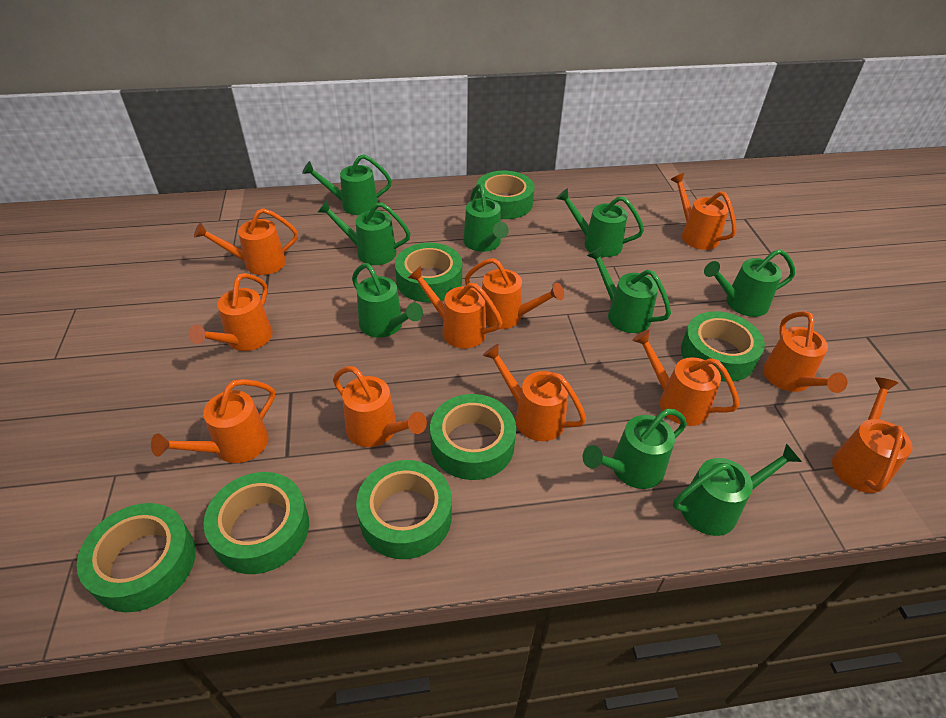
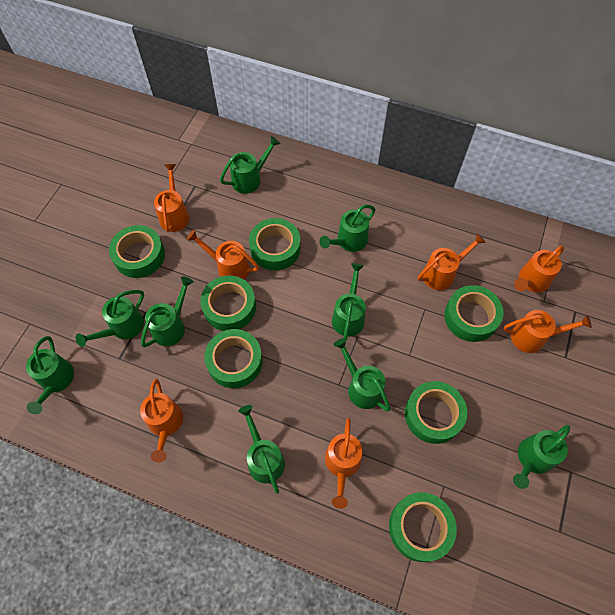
orange watering can: 11 -> 7

